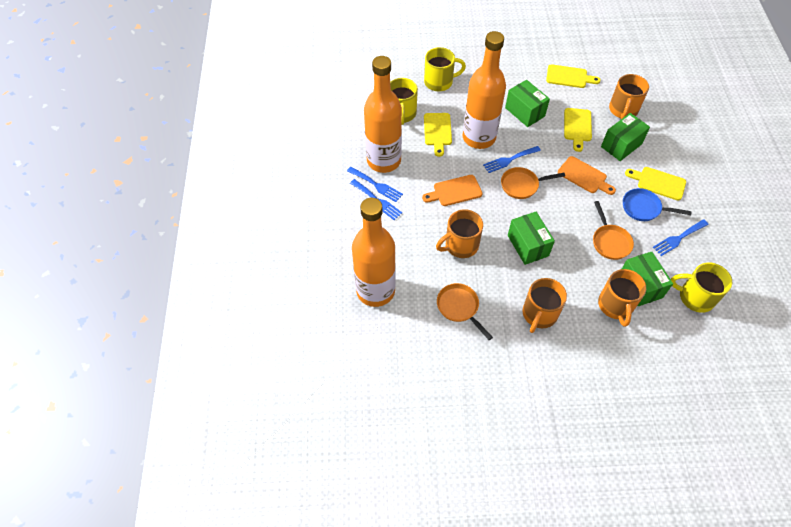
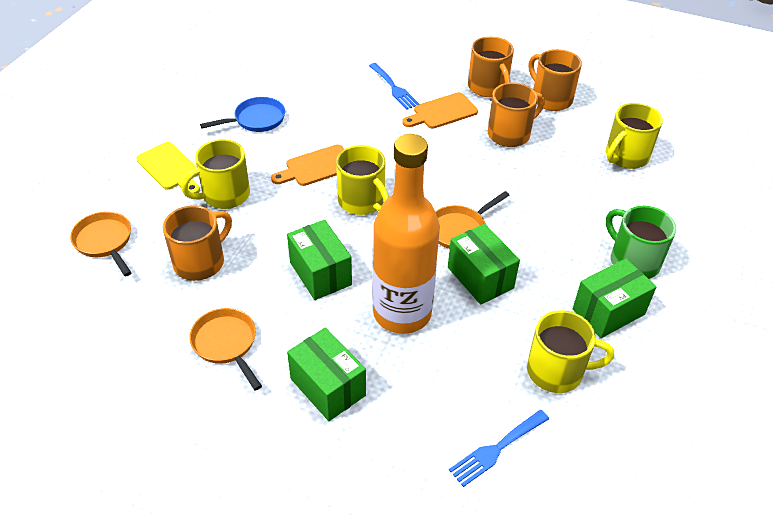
blue fork: 4 -> 2
green mug: 0 -> 1
orange bottle: 3 -> 1
yellow cutting board: 4 -> 1
yellow mug: 3 -> 4

